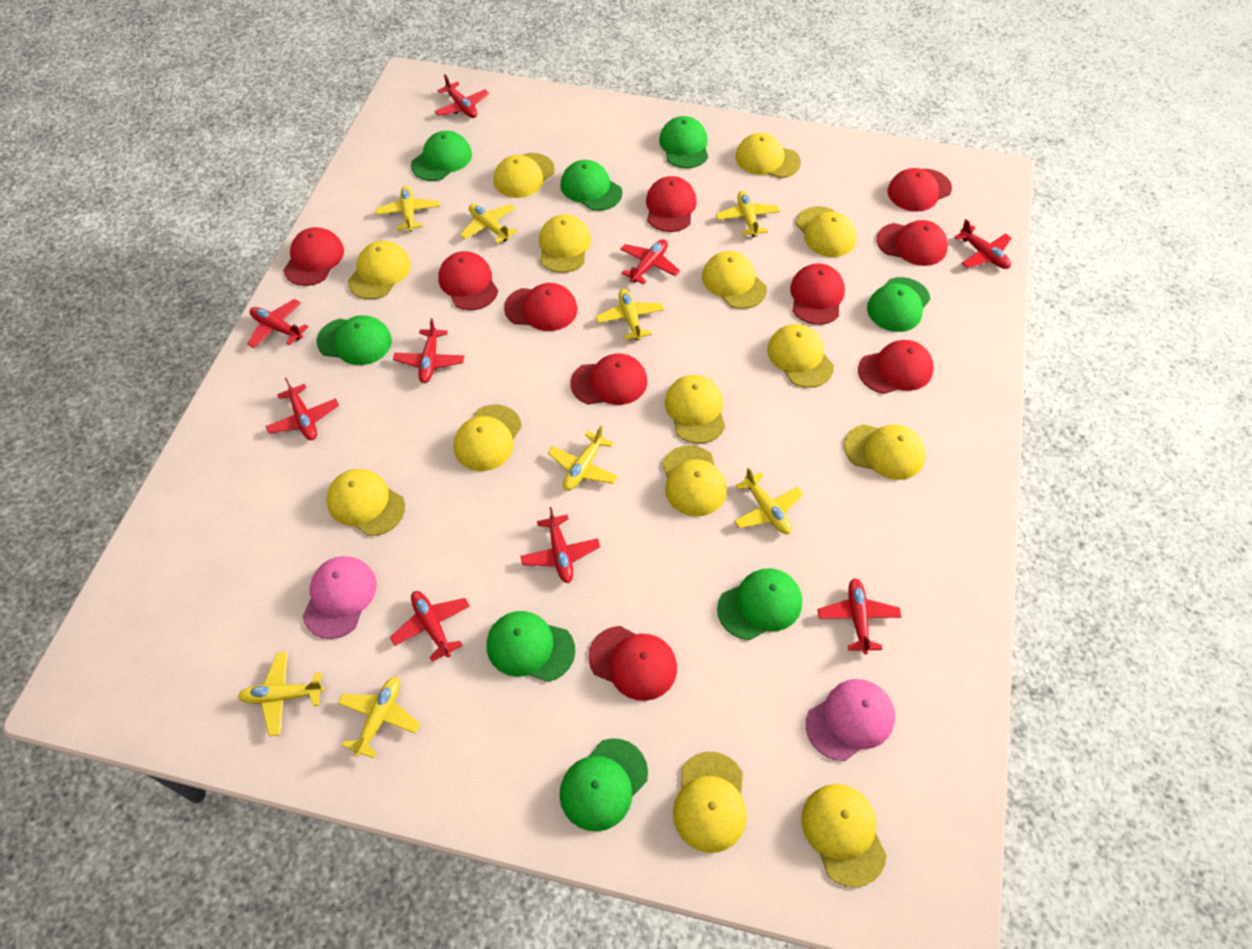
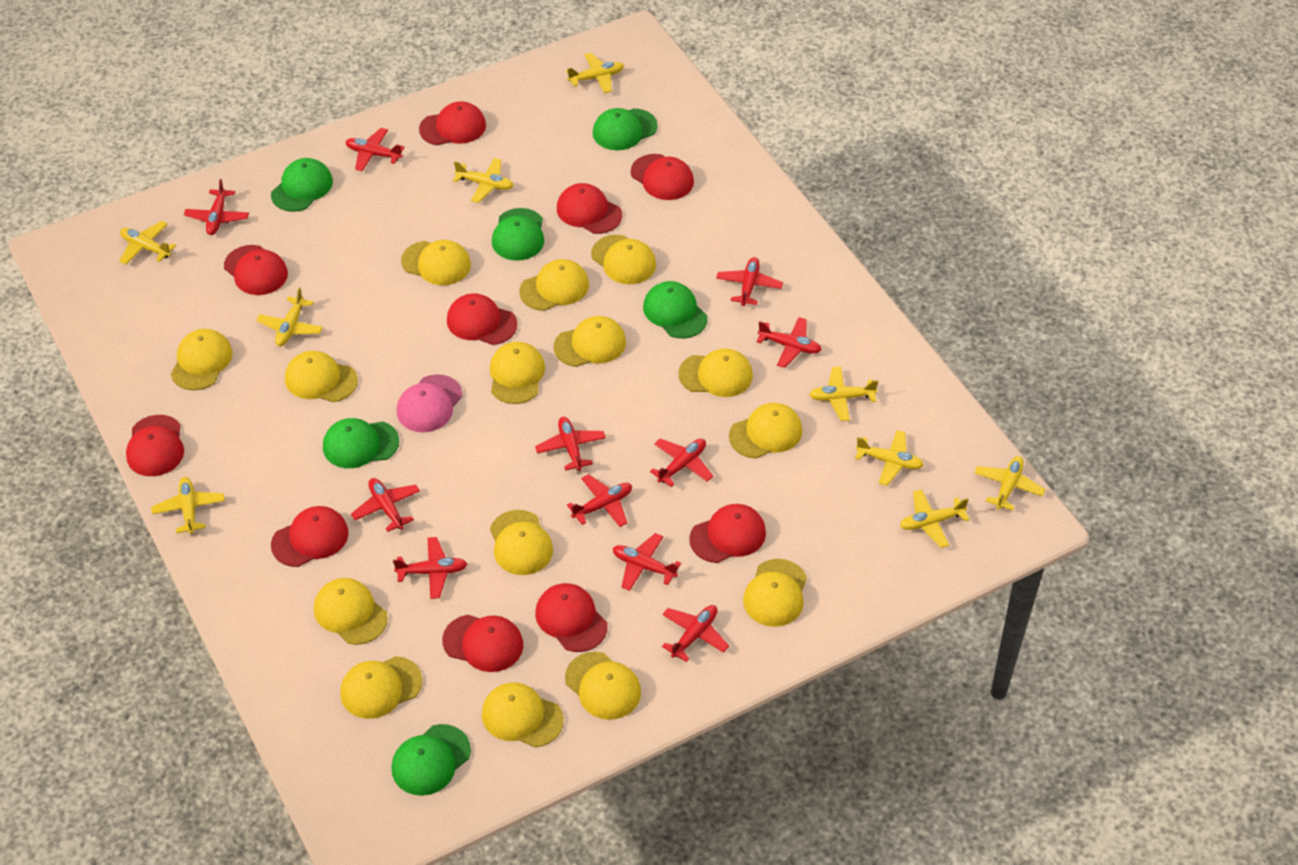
green cap: 8 -> 6
pink cap: 2 -> 1
red plane: 9 -> 11
yellow cap: 14 -> 15
yellow plane: 8 -> 9

